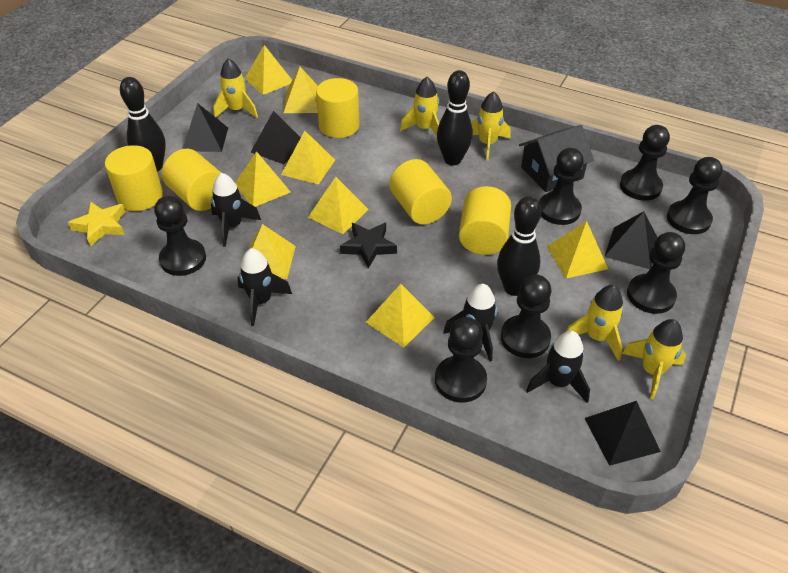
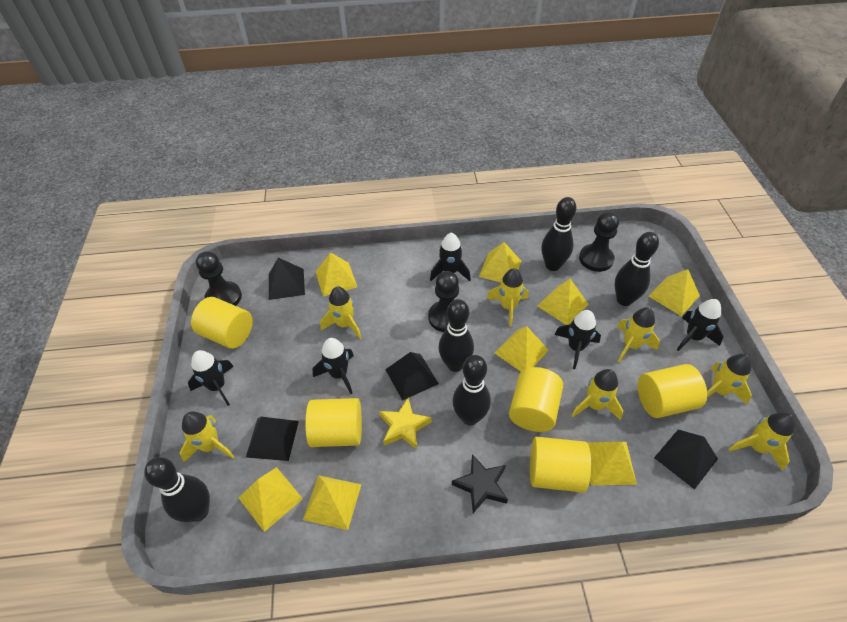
black bowling pin: 3 -> 5
black house: 1 -> 0
black pawn: 7 -> 3
black rocket: 4 -> 5
yellow rocket: 5 -> 7

